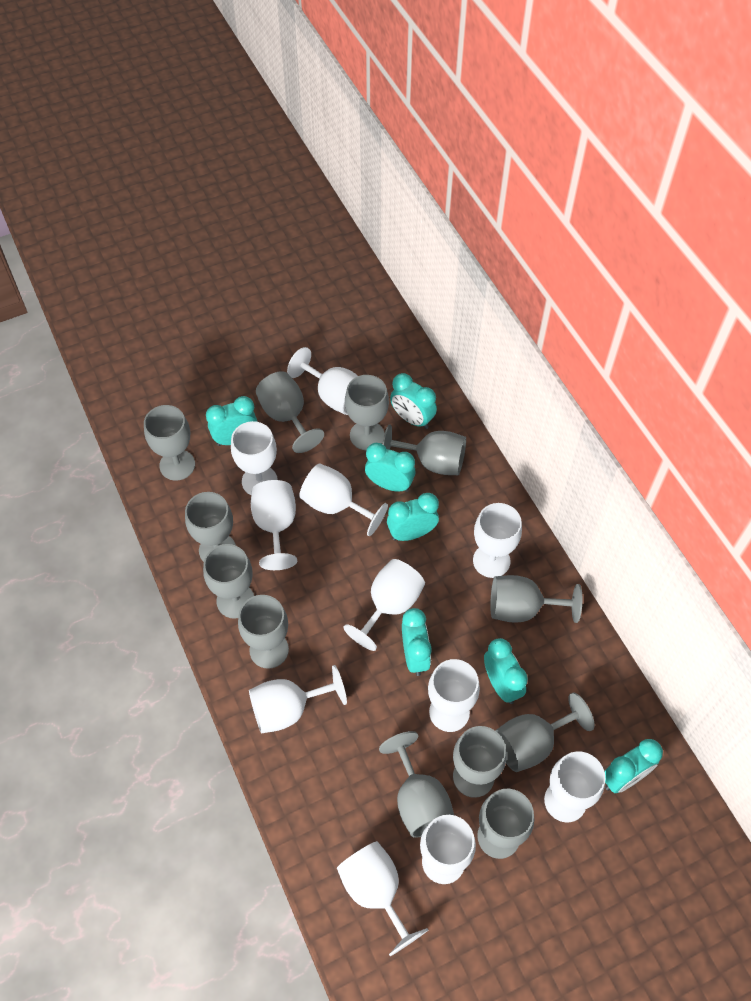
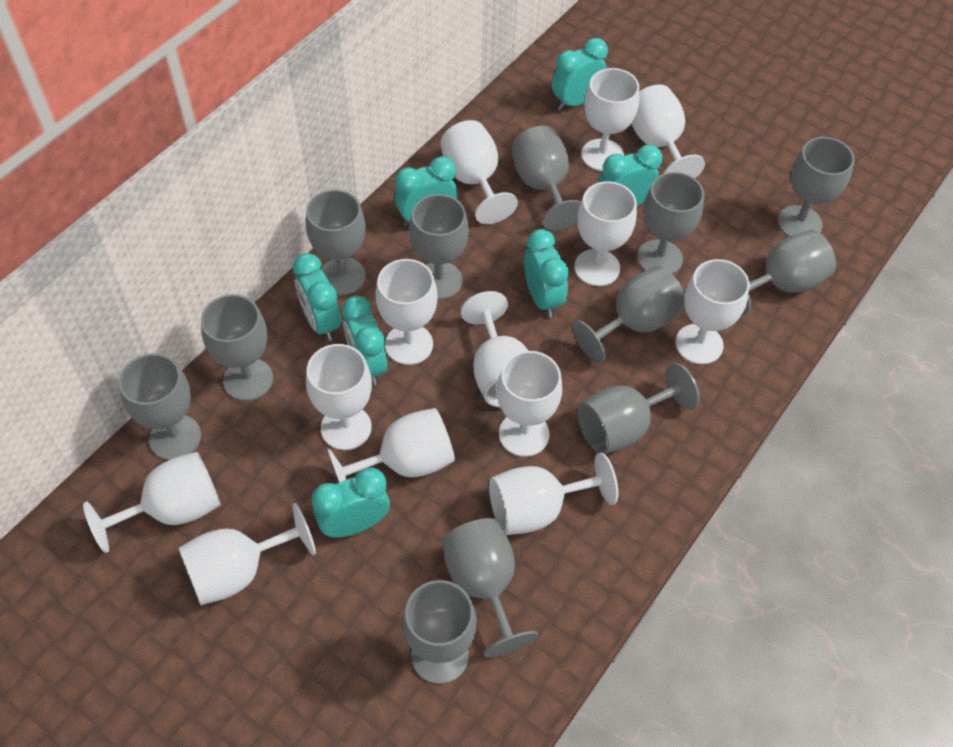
white goblet: 11 -> 13

